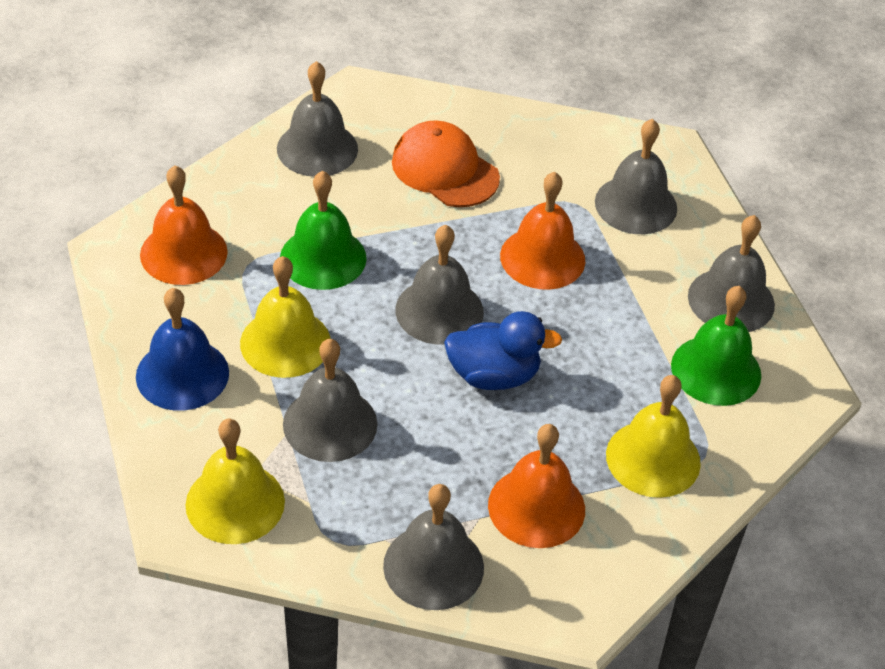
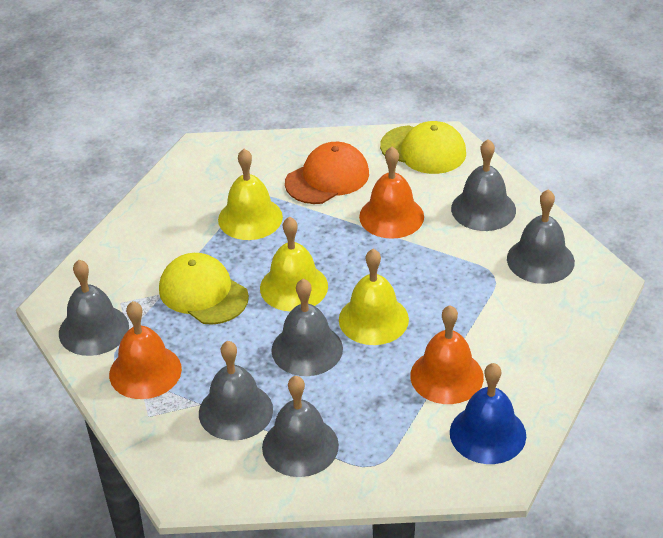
blue duck: 1 -> 0
green bell: 2 -> 0
yellow cap: 0 -> 2

